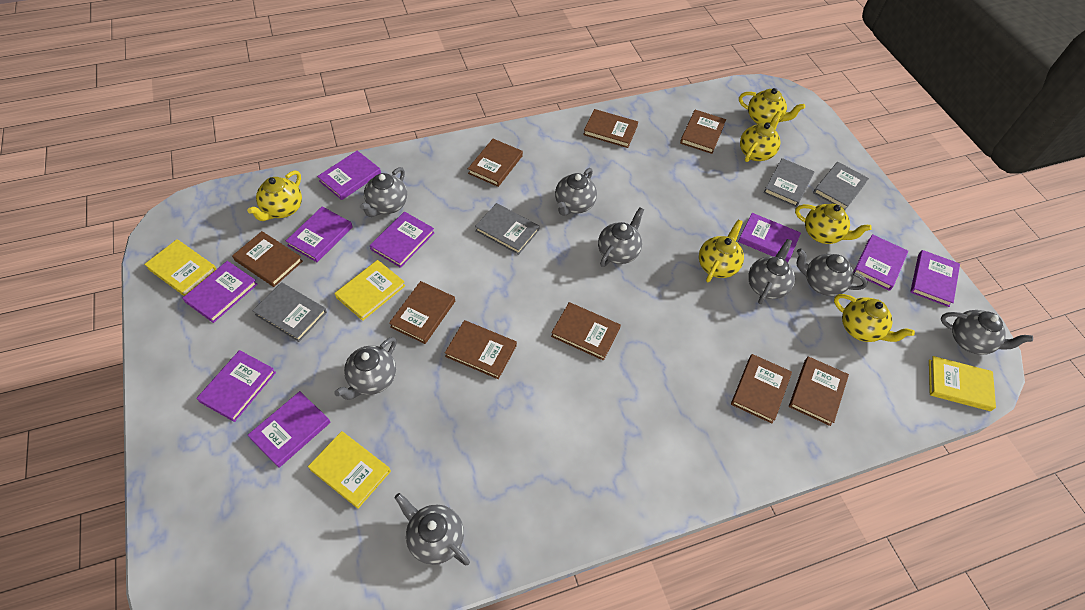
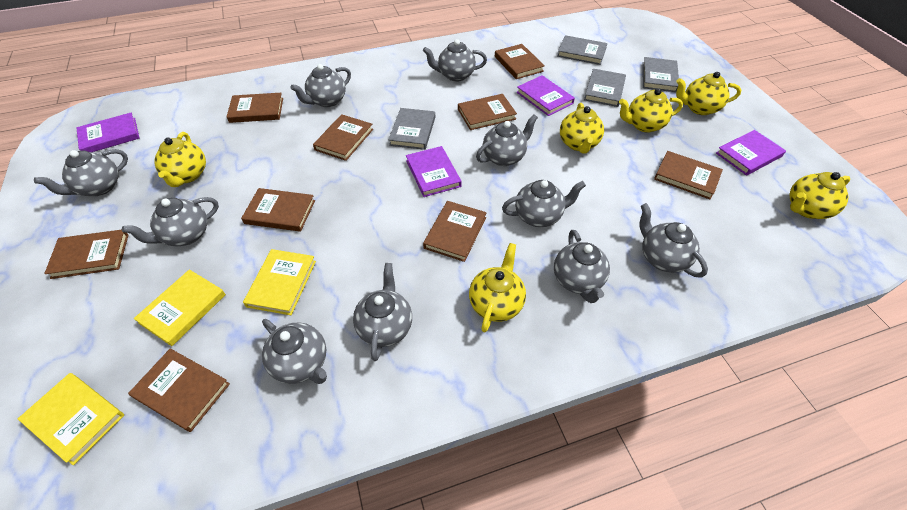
grey teapot: 8 -> 10
purple book: 9 -> 4
yellow book: 4 -> 3

